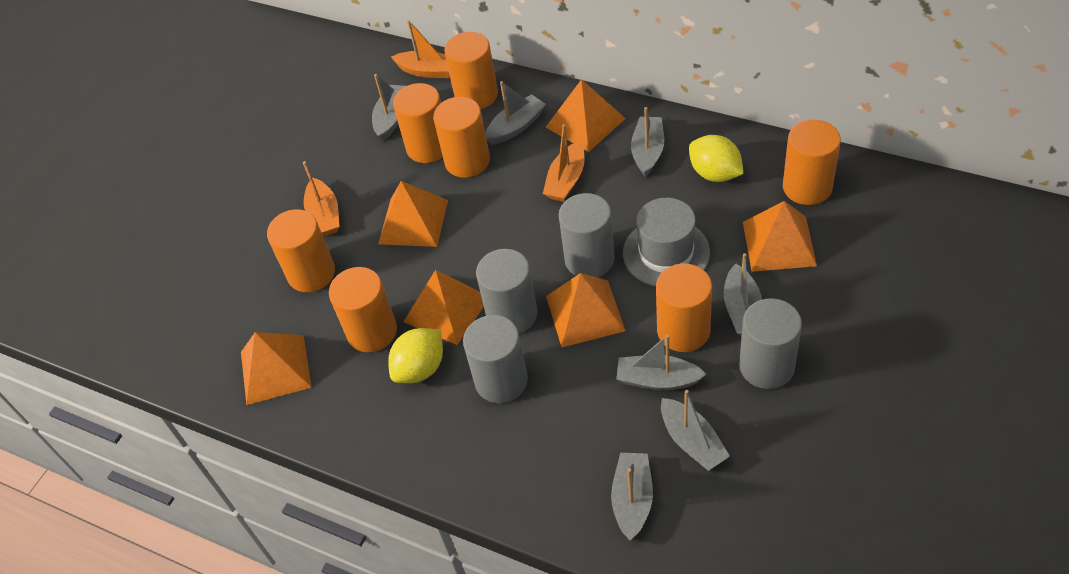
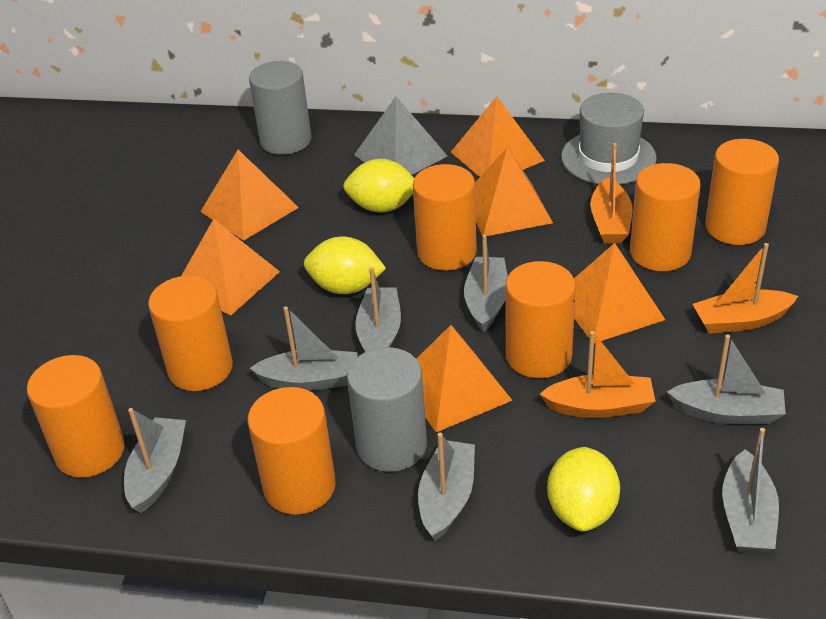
grey cylinder: 4 -> 2
grey pyramid: 0 -> 1
yellow lemon: 2 -> 3

